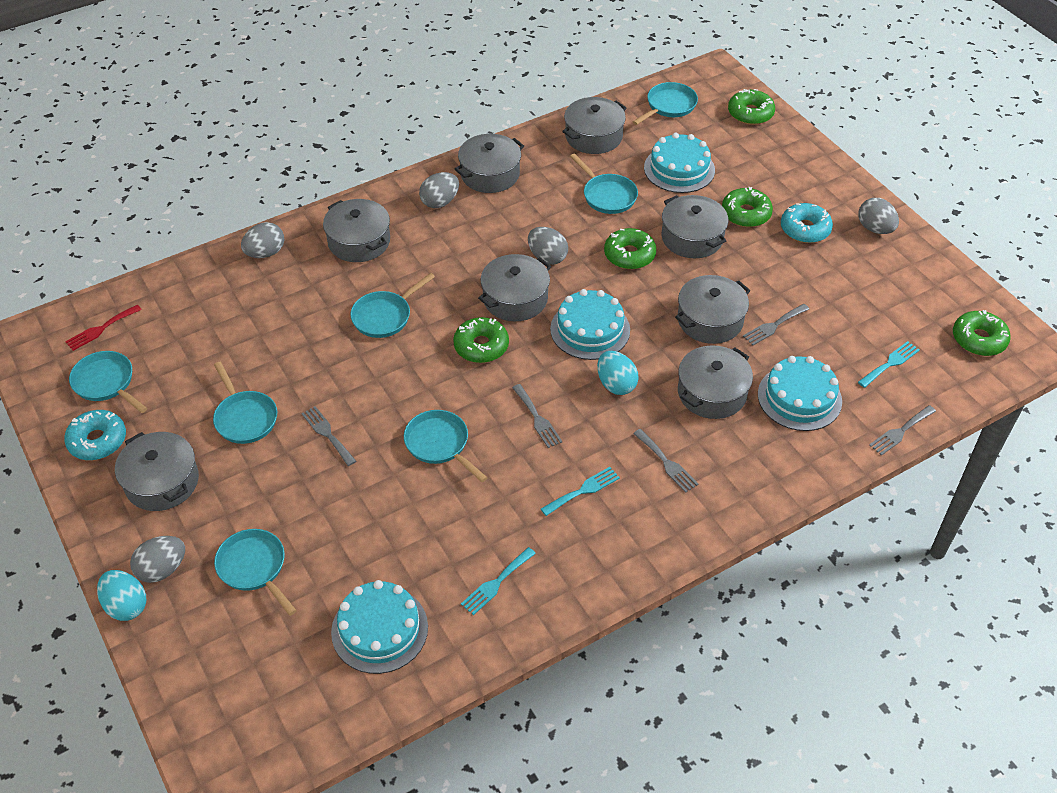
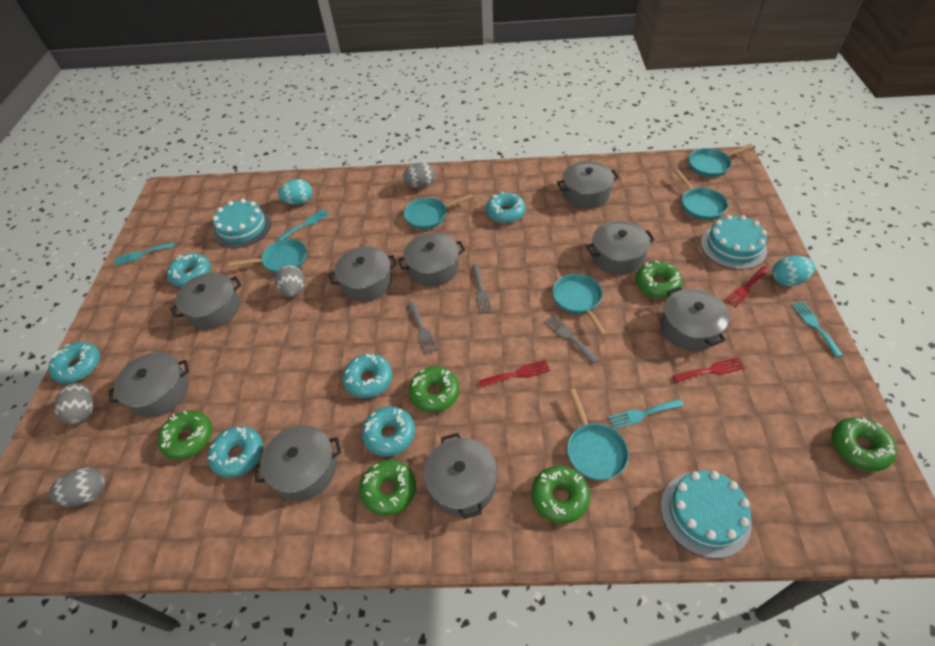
green donut: 5 -> 6
grey egg: 5 -> 4
grey fork: 5 -> 3
grey pot: 8 -> 9
red fork: 1 -> 3
turquoise cake: 4 -> 3
turquoise donut: 2 -> 6
turquoise fork: 3 -> 4
turquoise pan: 7 -> 6

